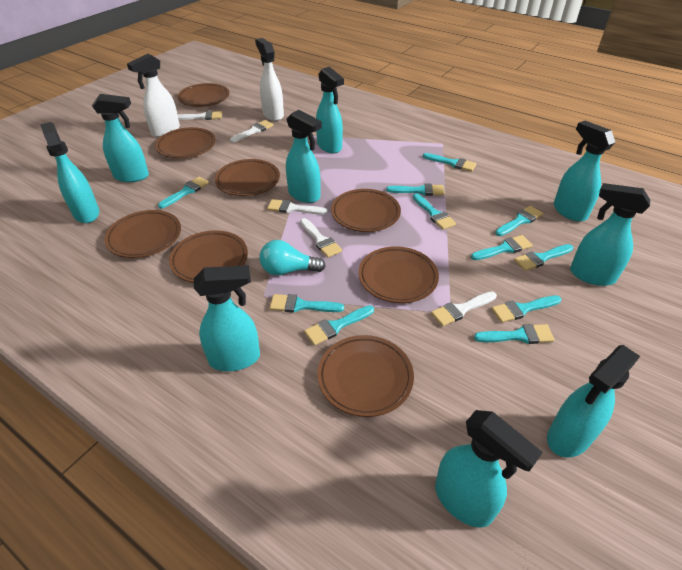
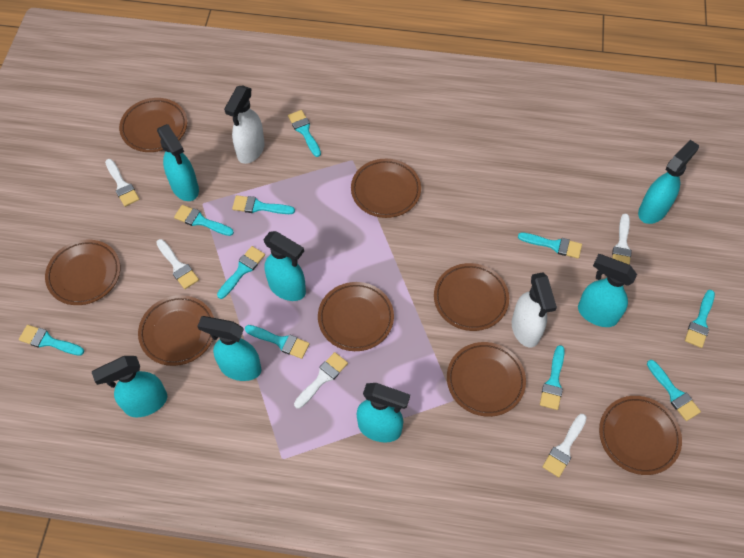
turquoise brush: 11 -> 10
turquoise light bulb: 1 -> 0
turquoise spray bottle: 9 -> 7

